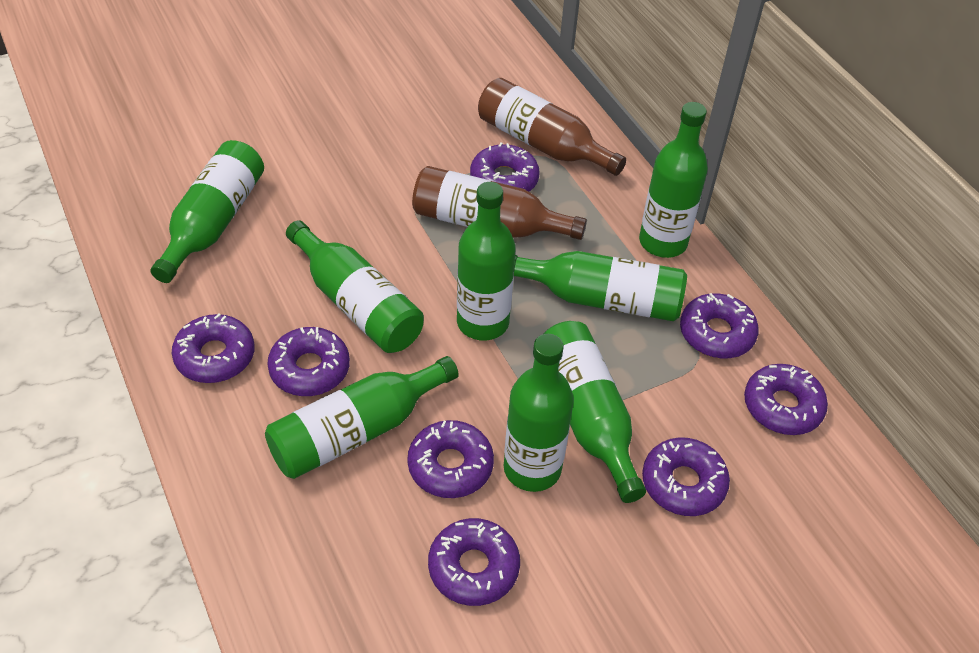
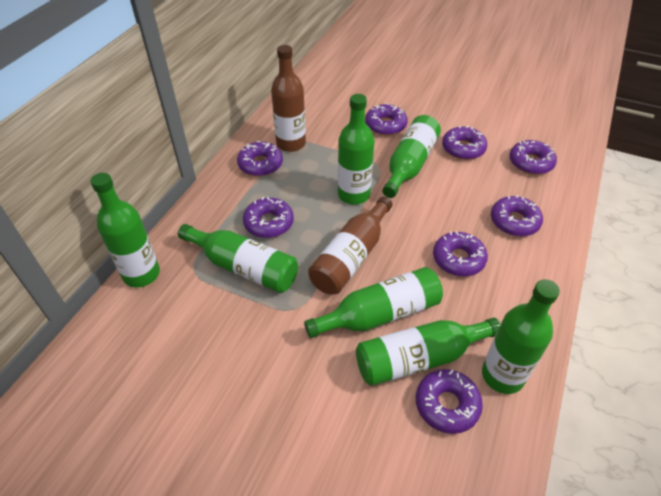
green bottle: 8 -> 7

